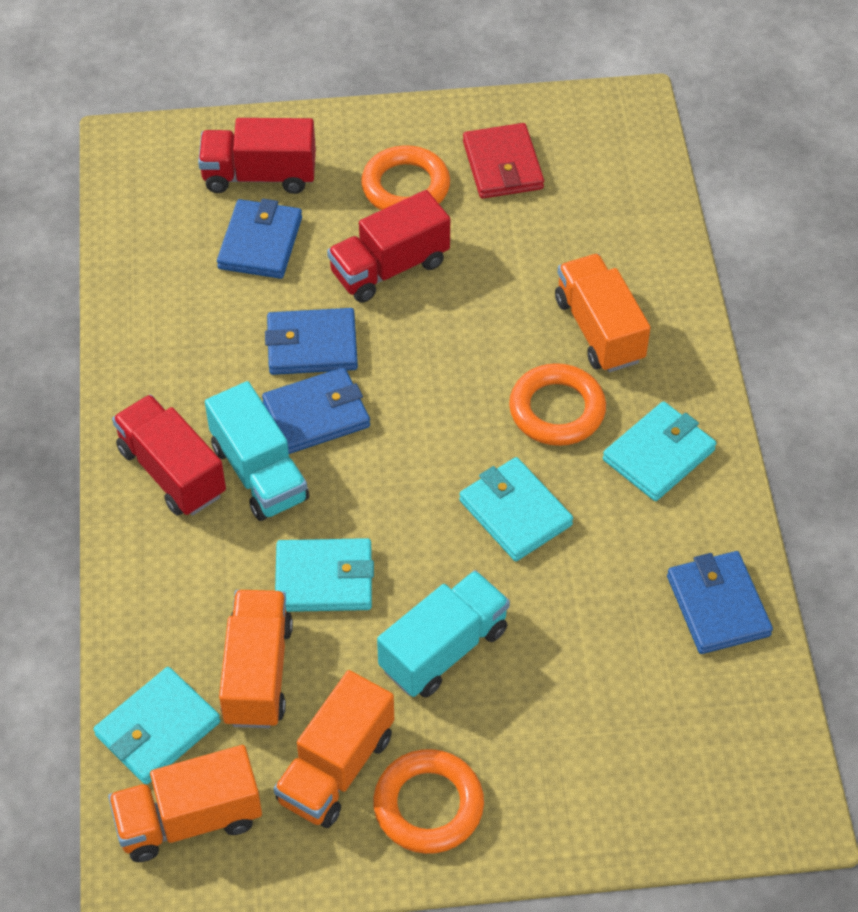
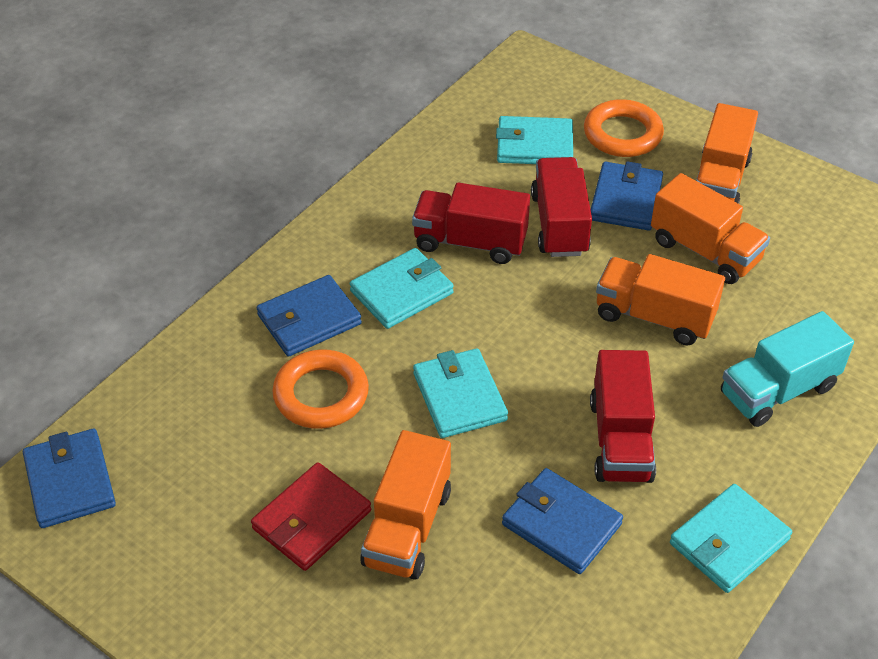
orange ring: 3 -> 2
turquoise truck: 2 -> 1

